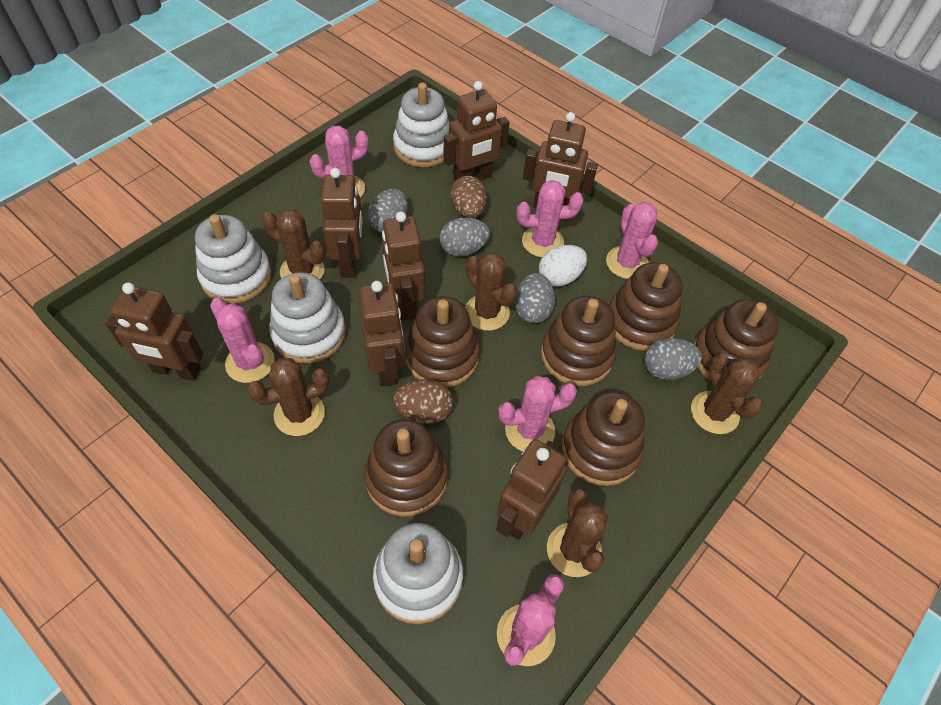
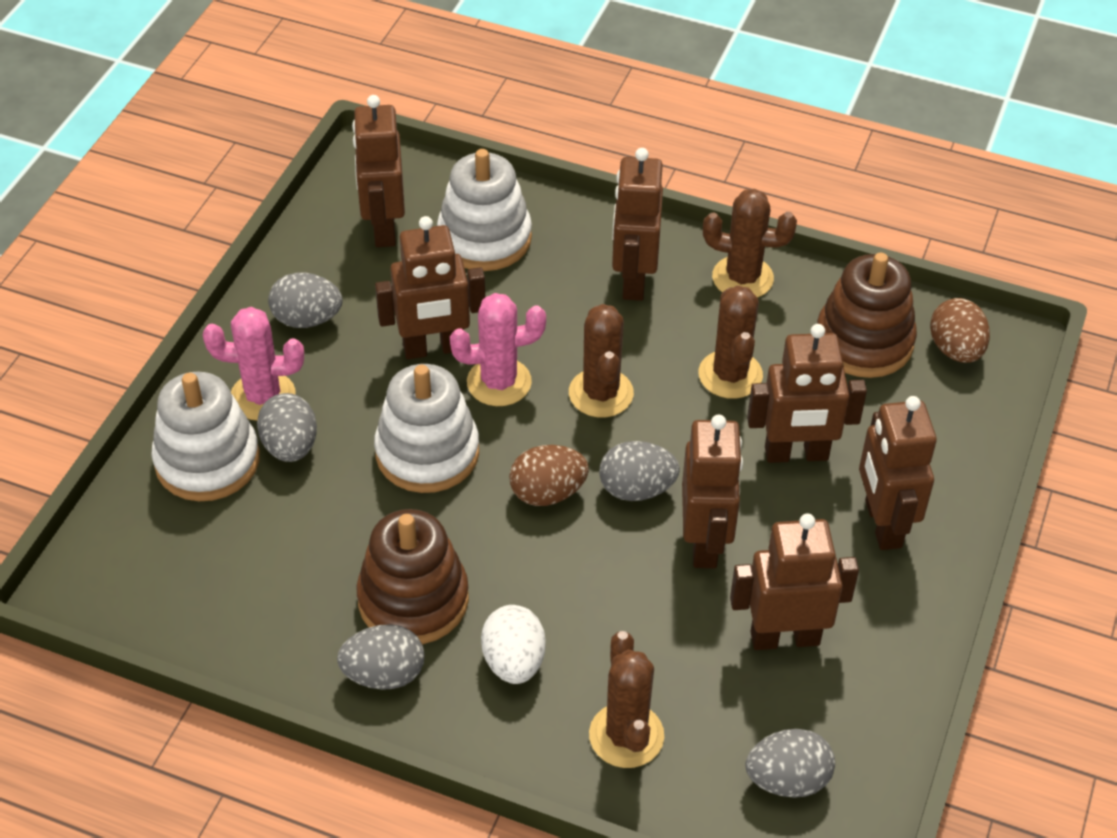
brown cactus: 5 -> 4
brown stacking toy: 6 -> 2
grey egg: 4 -> 5
pink cactus: 6 -> 2
white stacking toy: 4 -> 3

